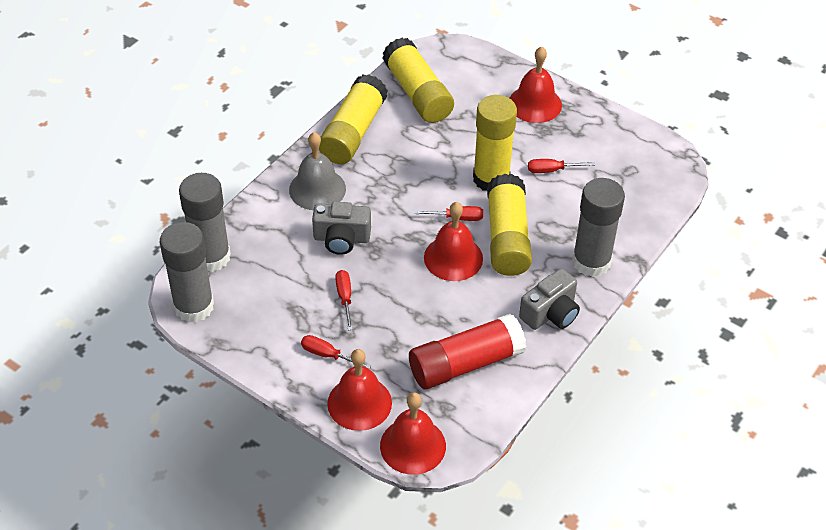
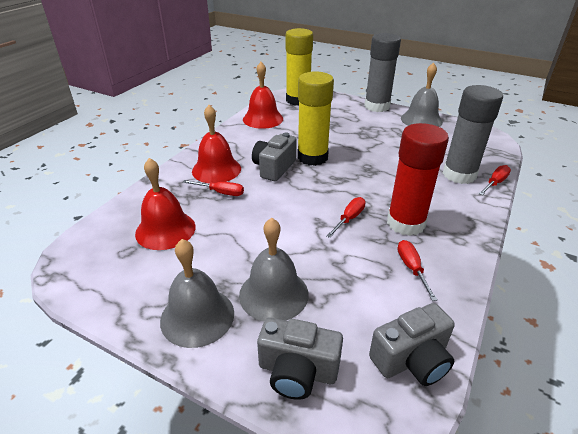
grey bell: 1 -> 3
grey camera: 2 -> 3
grey glue stick: 3 -> 2
red bell: 4 -> 3
yellow glue stick: 4 -> 2

